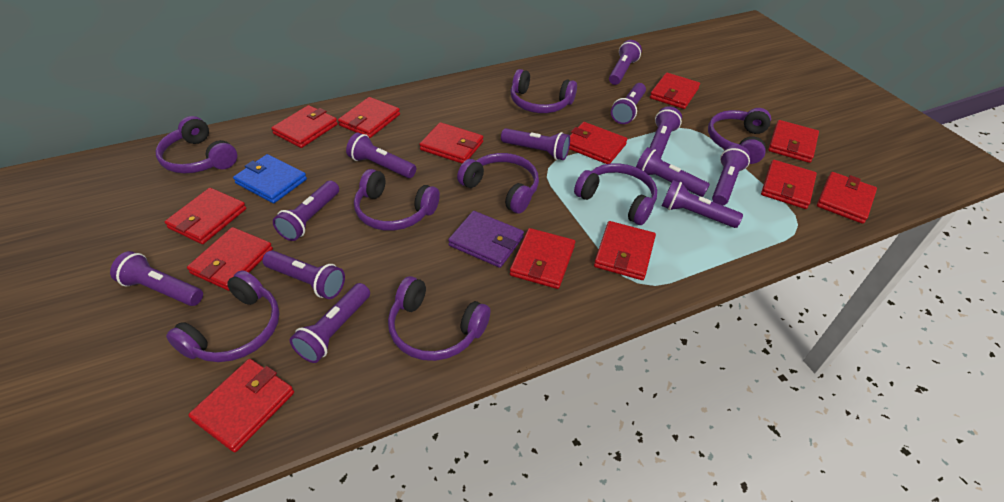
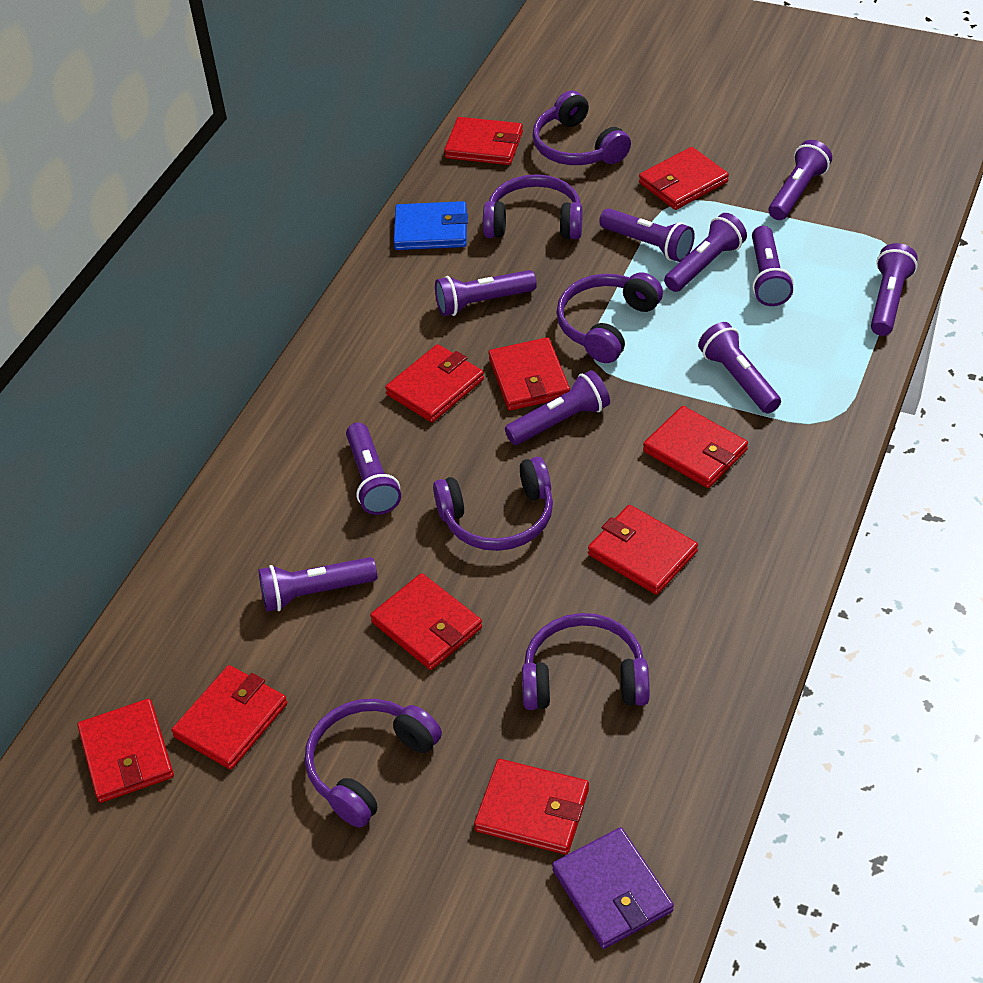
purple flashlight: 12 -> 10
purple headphones: 8 -> 6
red wallet: 13 -> 10

